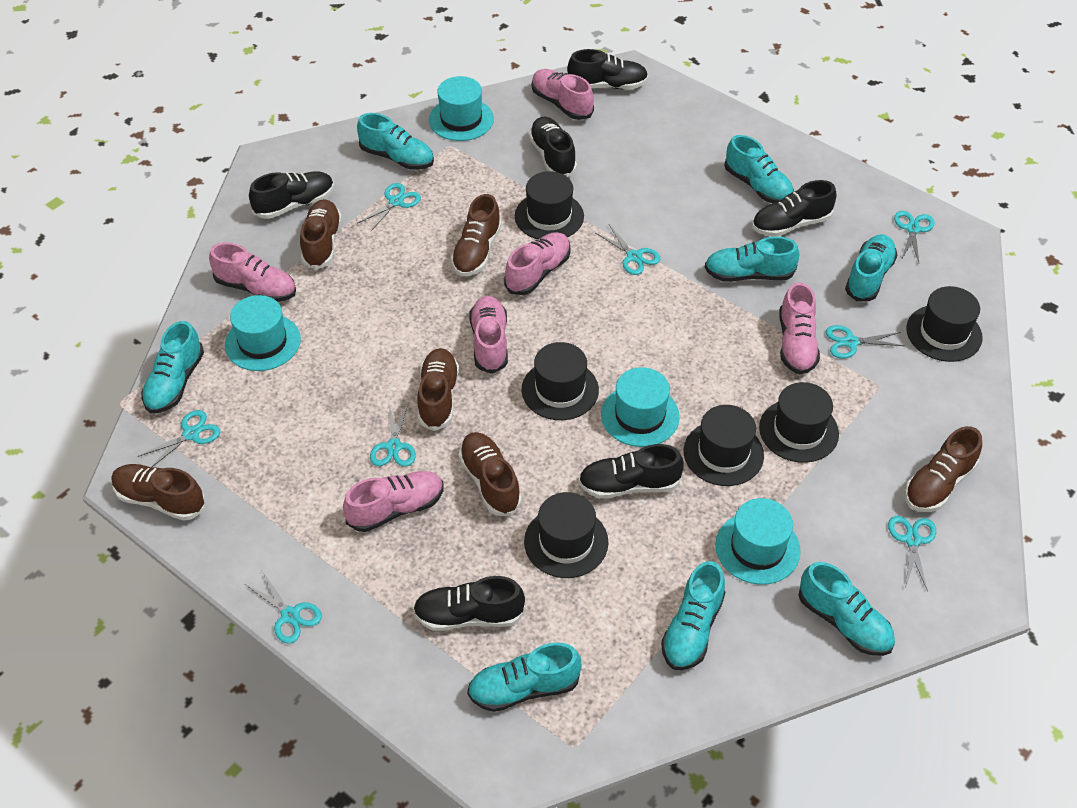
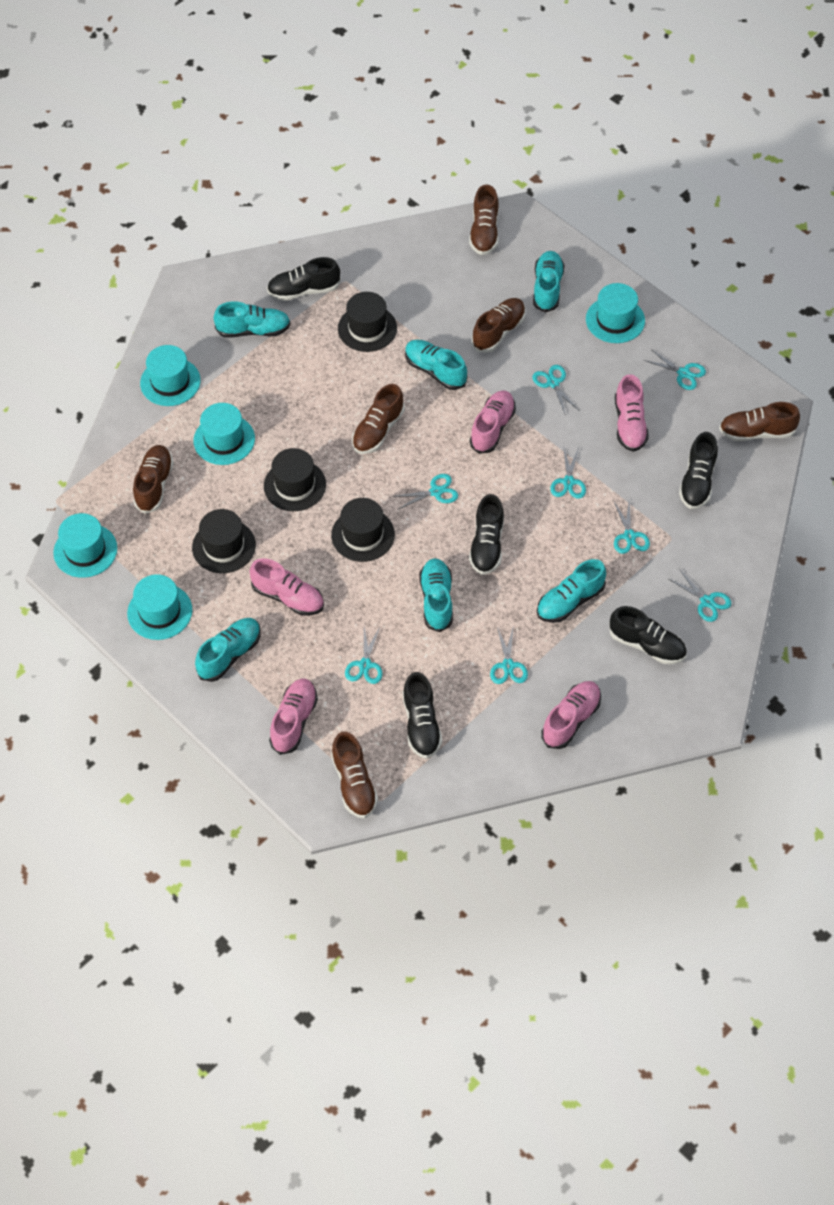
black hat: 6 -> 4
black shoe: 6 -> 5
pink shoe: 6 -> 5
turquoise hat: 4 -> 5
turquoise shoe: 8 -> 6

